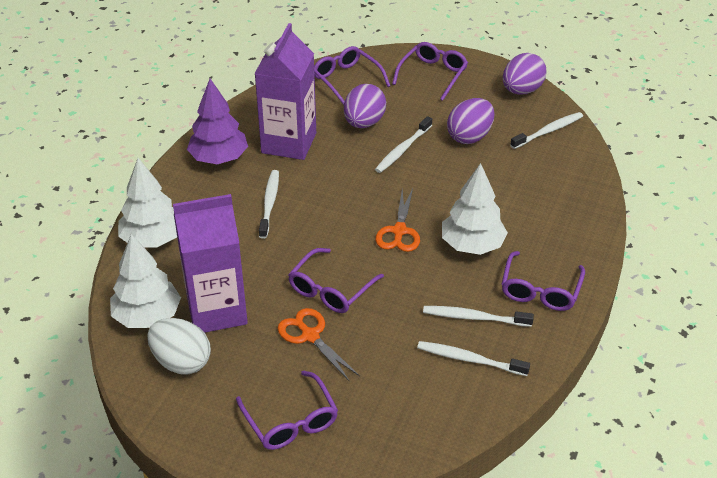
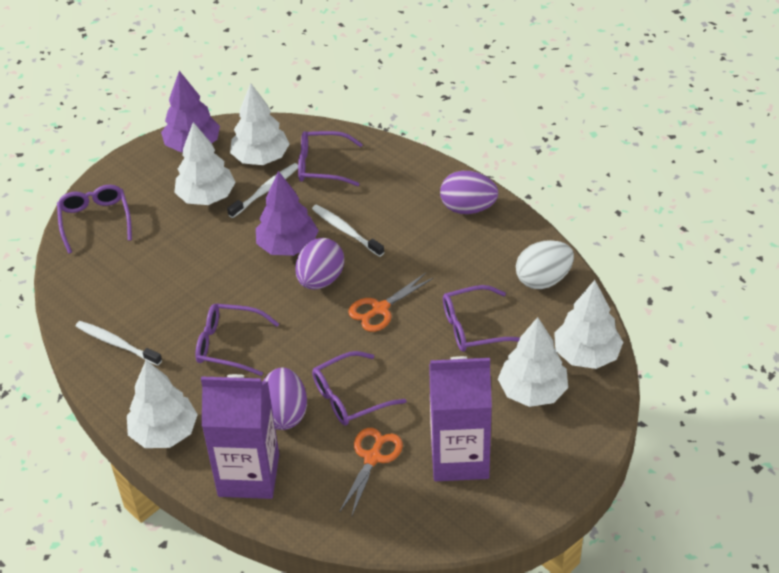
purple tree: 1 -> 2
white toothbrush: 5 -> 3
white tree: 3 -> 5

